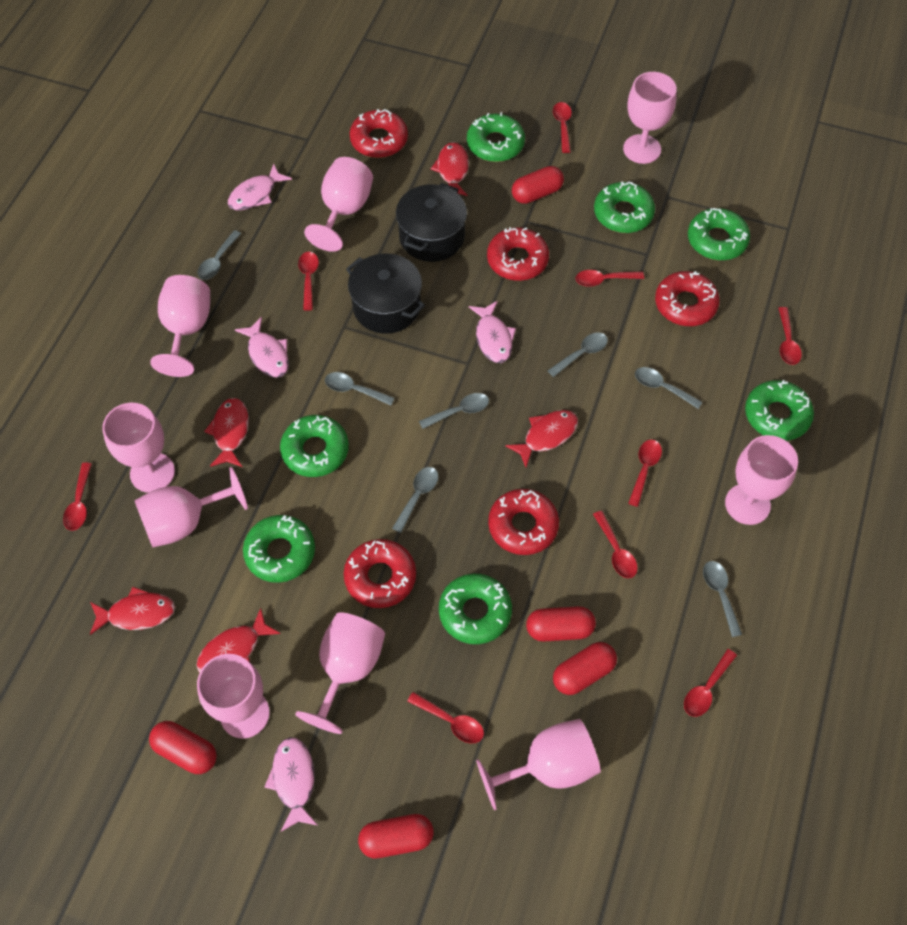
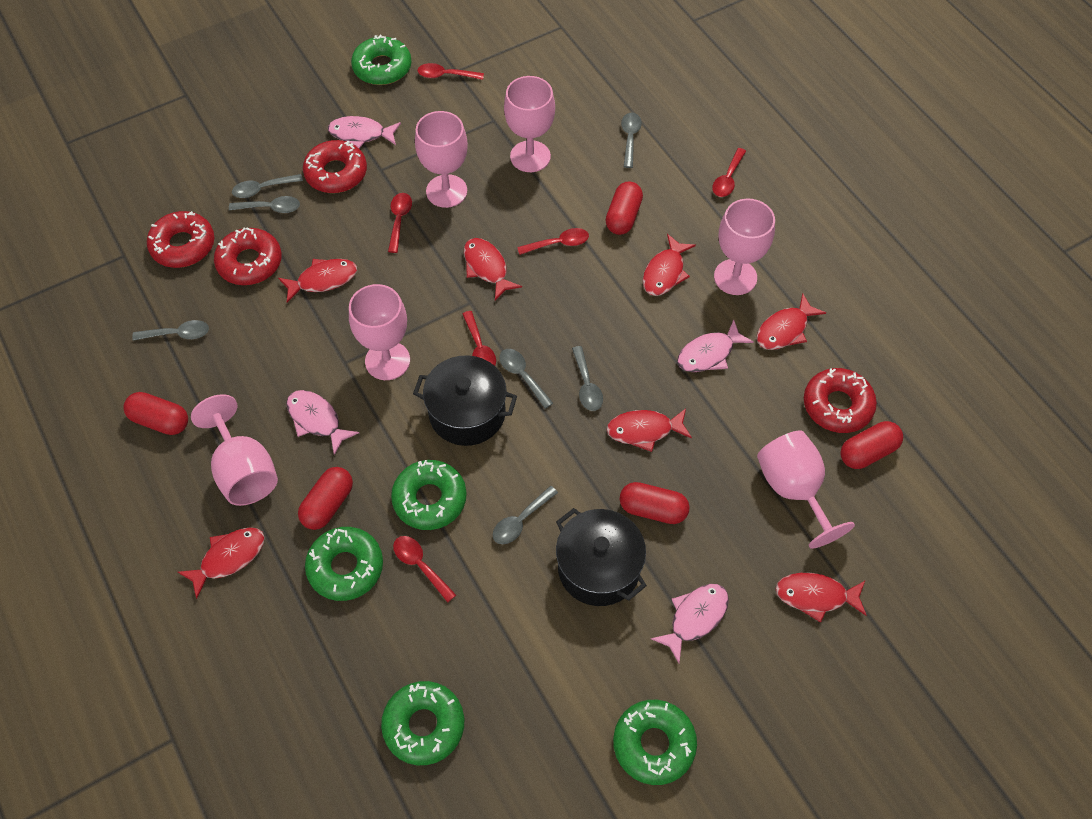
green donut: 7 -> 5
pink goblet: 9 -> 6
red donut: 5 -> 4
red fish: 5 -> 7
red spoon: 9 -> 6

